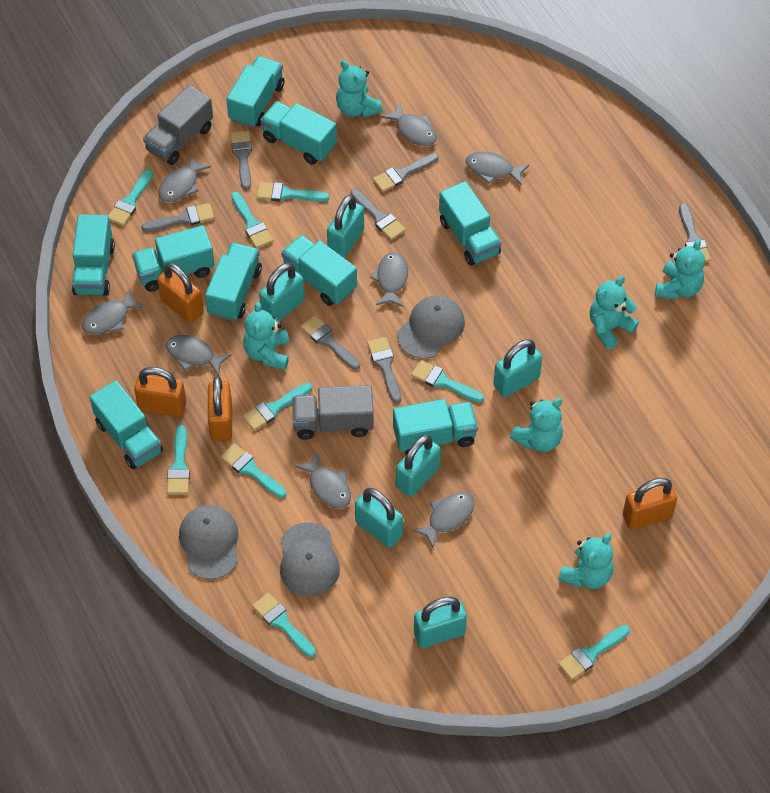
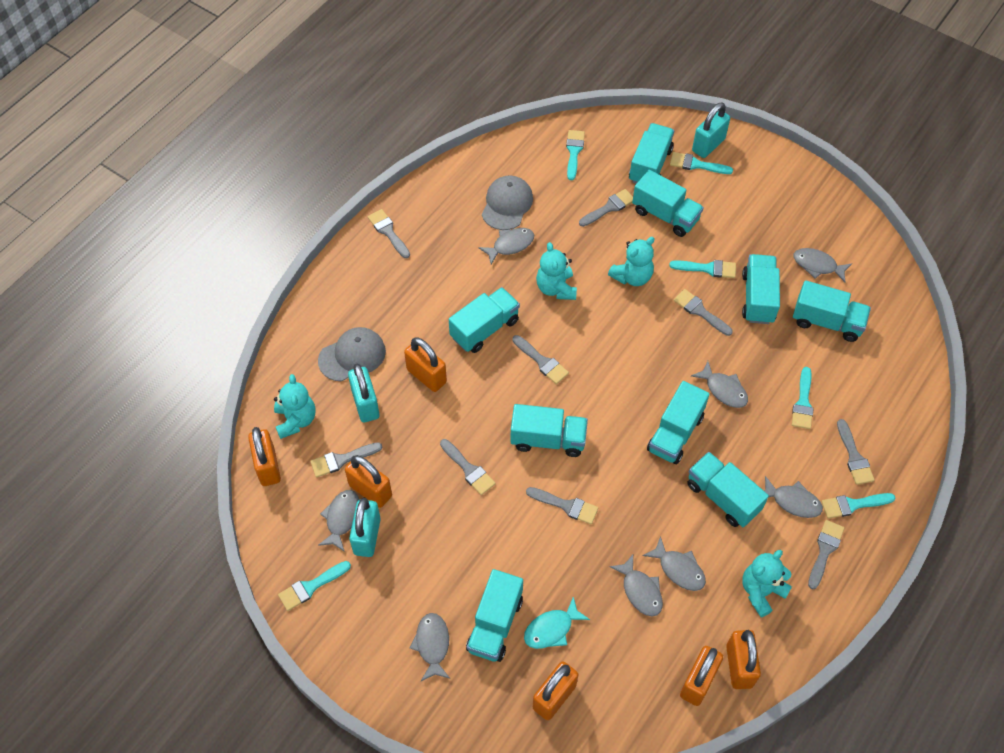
grey brush: 7 -> 9
grey cap: 3 -> 2
grey truck: 2 -> 0
orange padlock: 4 -> 6
turquoise brush: 9 -> 6
turquoise fish: 0 -> 1
turquoise padlock: 6 -> 3
turquoise teddy bear: 6 -> 4

